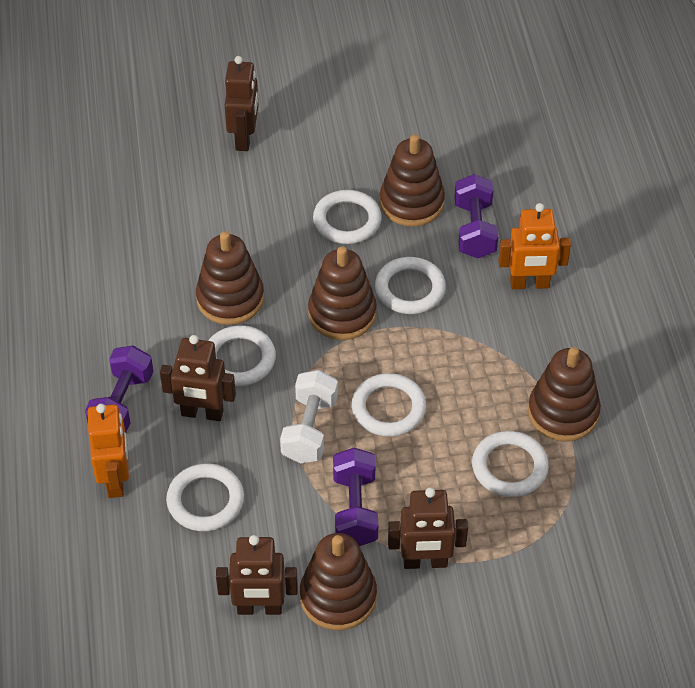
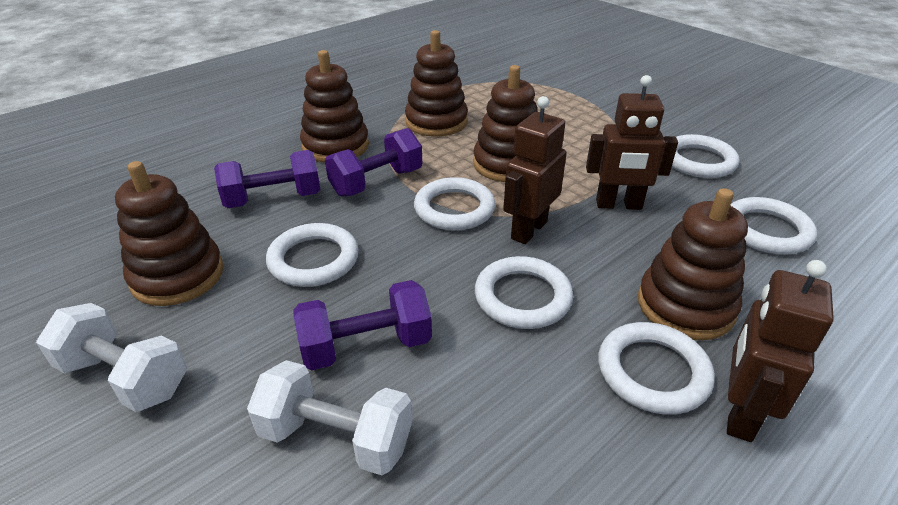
brown robot: 4 -> 3
orange robot: 2 -> 0
white dumbbell: 1 -> 2

